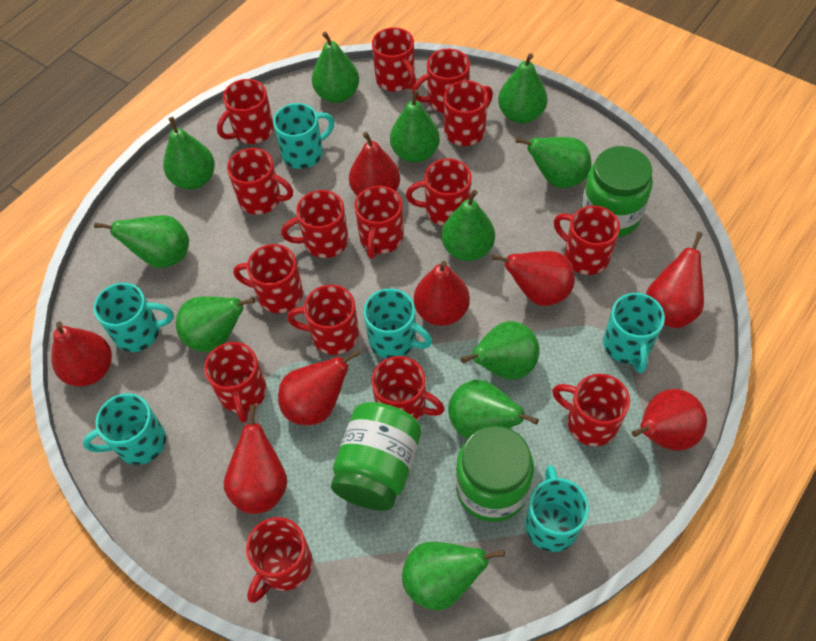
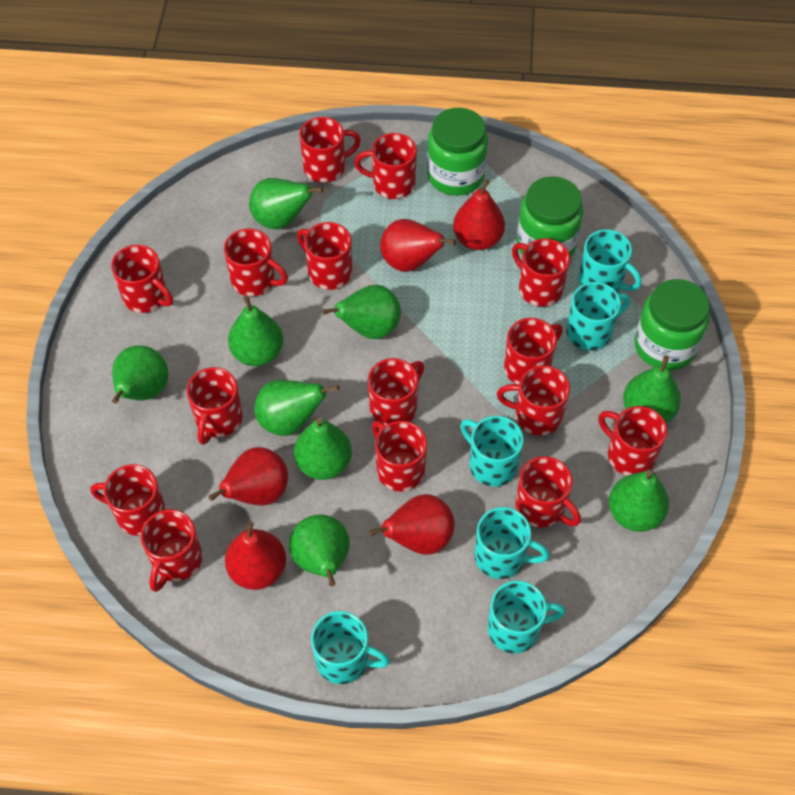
green pear: 11 -> 9
red pear: 8 -> 5

